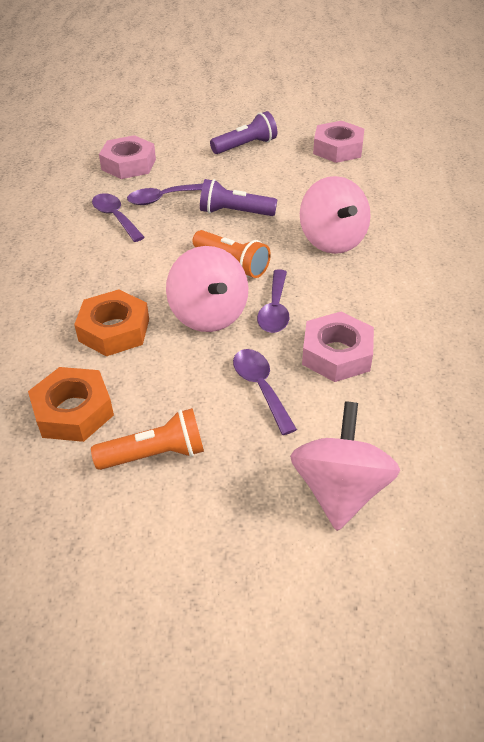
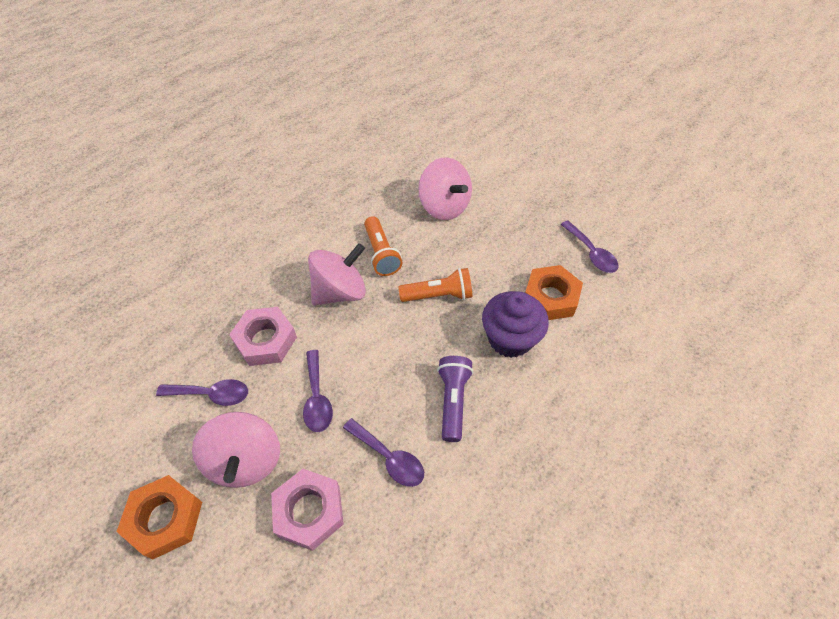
pink nut: 3 -> 2
purple cupcake: 0 -> 1
purple flashlight: 2 -> 1

